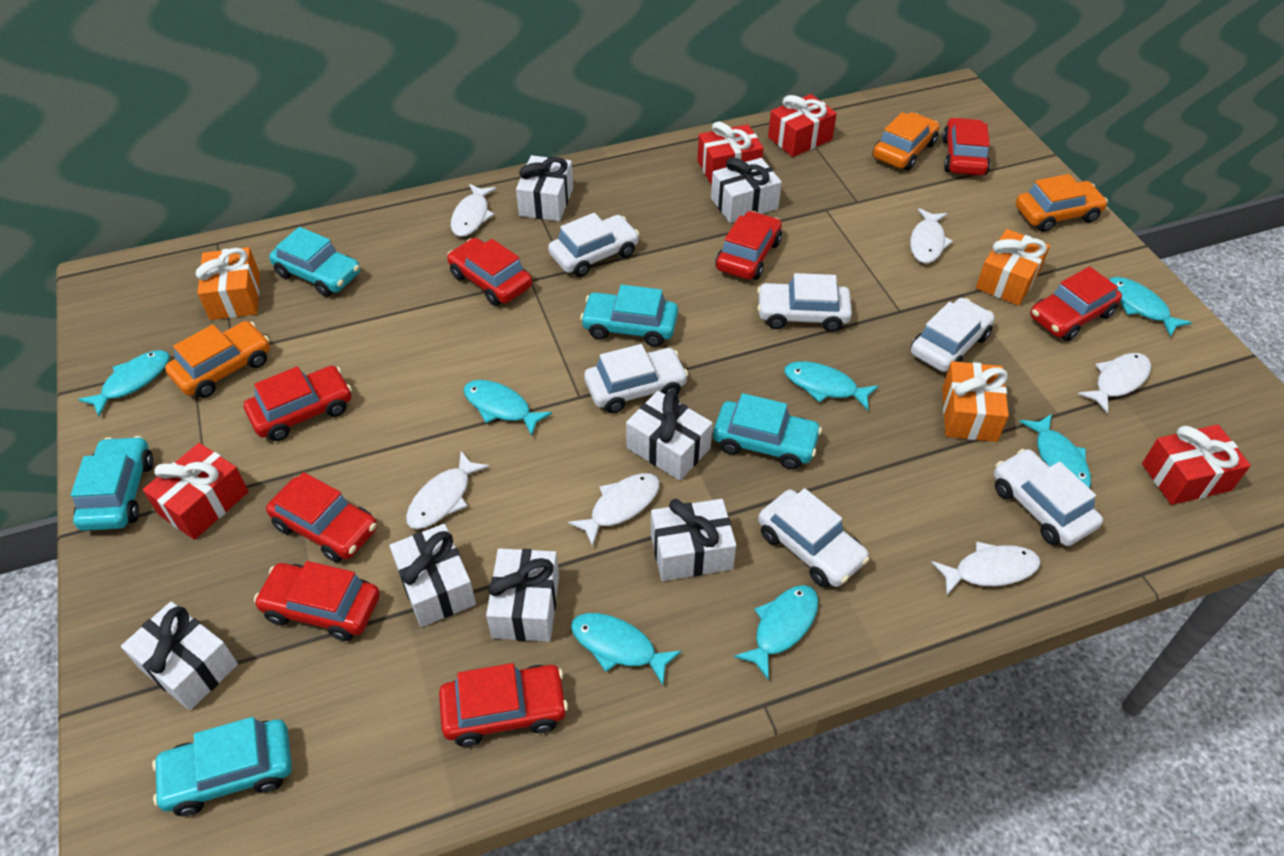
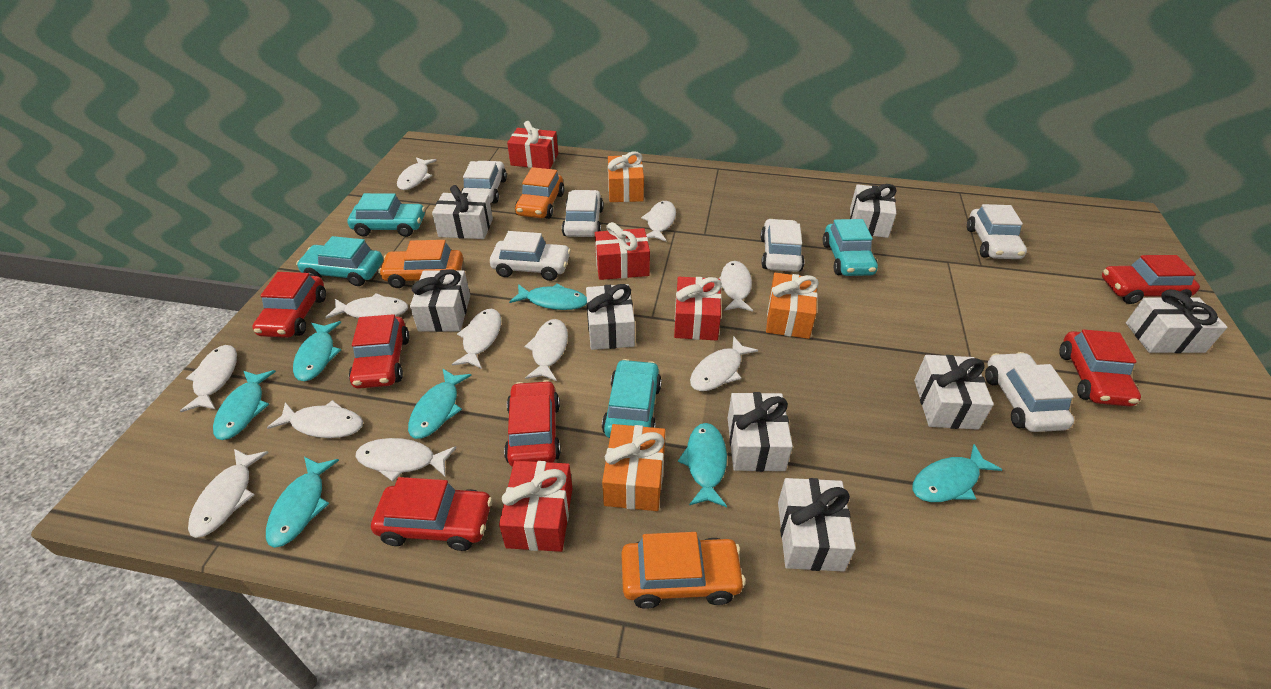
red car: 8 -> 6
turquoise car: 5 -> 4
white fish: 6 -> 11
white gift: 7 -> 8

